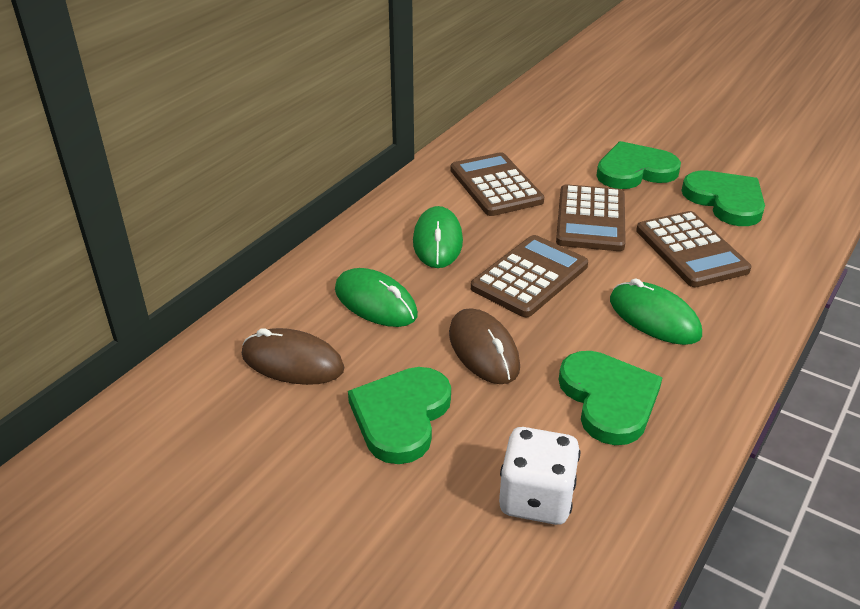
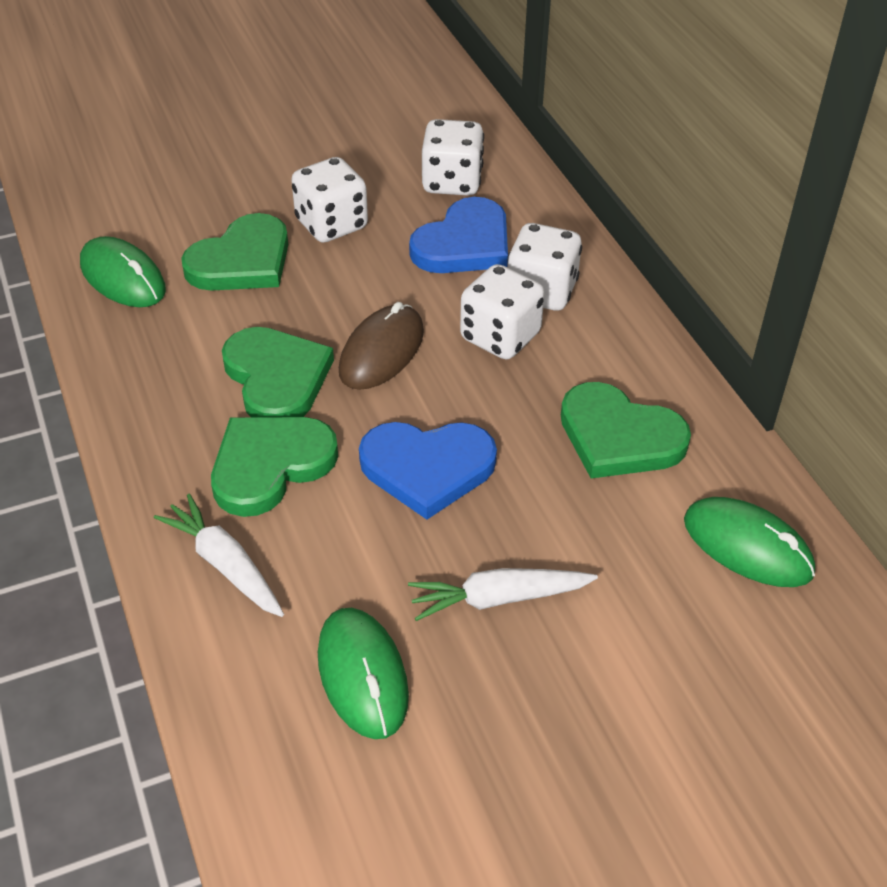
blue heart: 0 -> 2
brown calculator: 4 -> 0
brown mouse: 2 -> 1
white carrot: 0 -> 2
white dice: 1 -> 4

